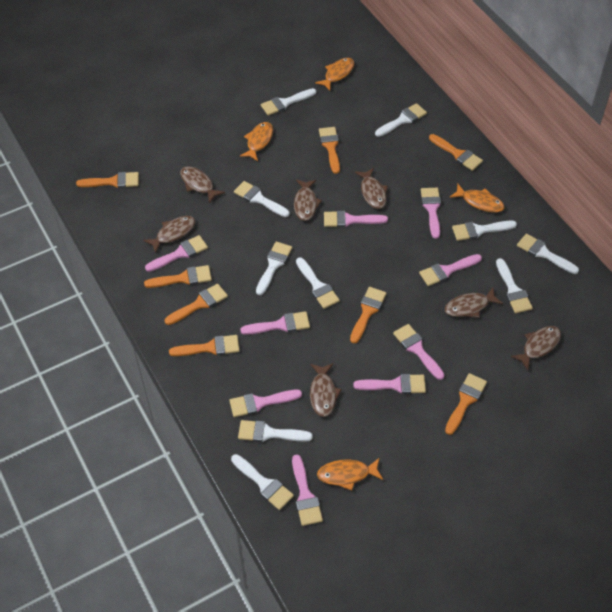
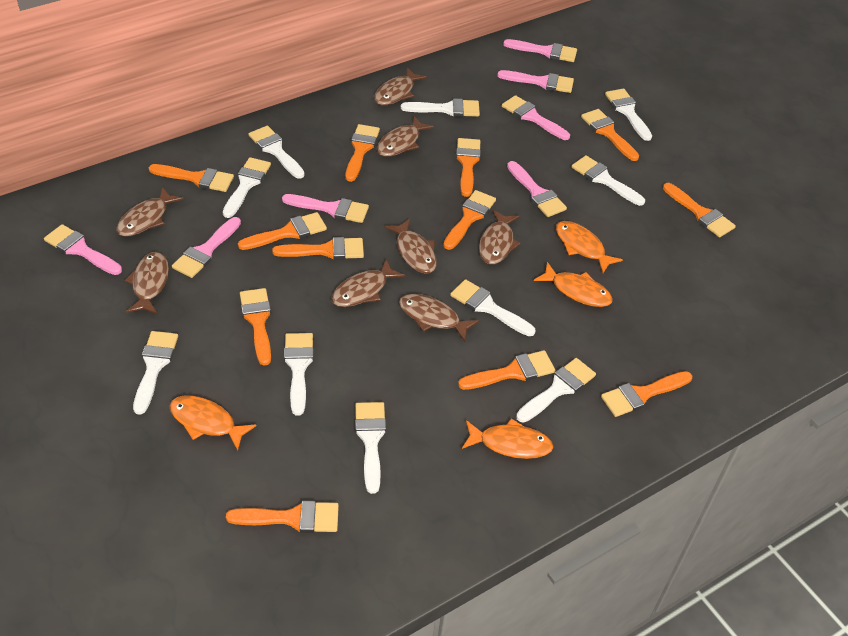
brown fish: 7 -> 8
orange brush: 8 -> 12
pink brush: 9 -> 7

